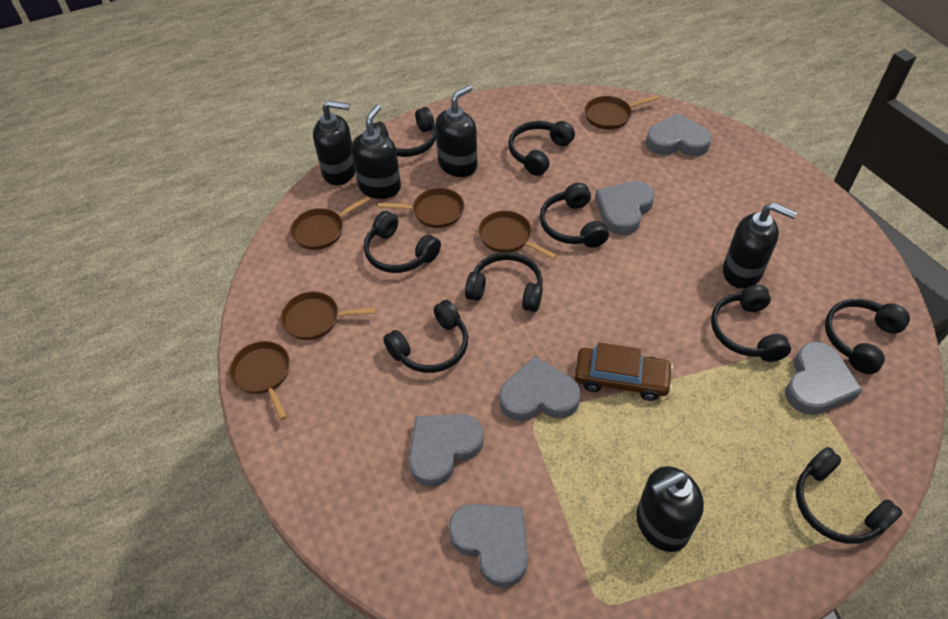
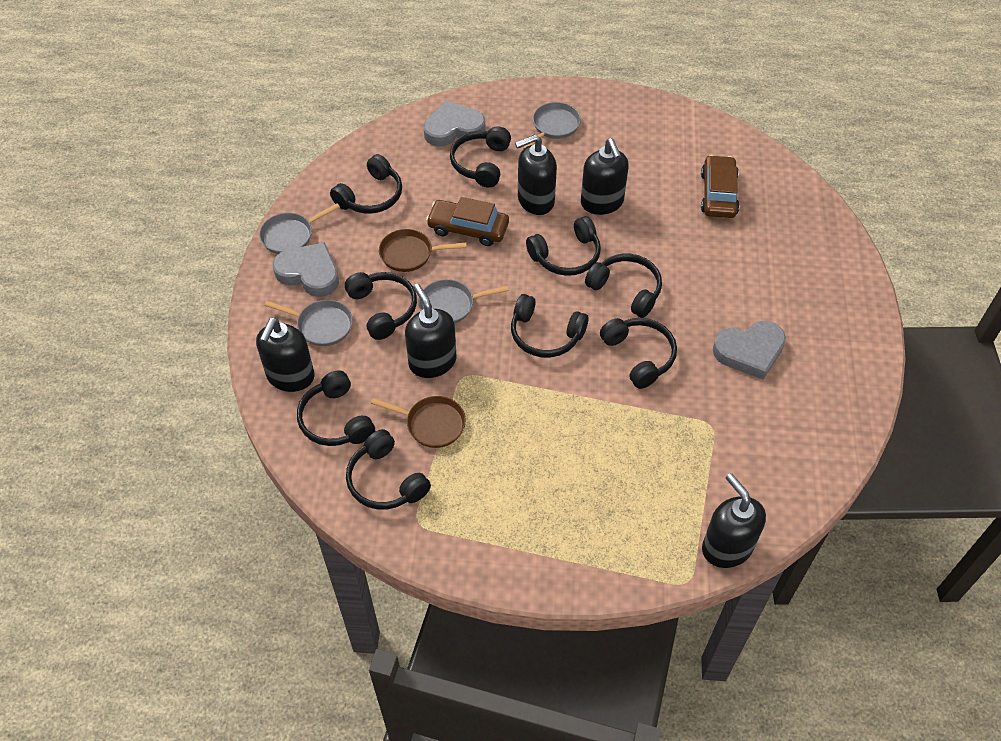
brown car: 1 -> 2
brown pan: 6 -> 2
grey heart: 6 -> 3
grey pan: 0 -> 4

